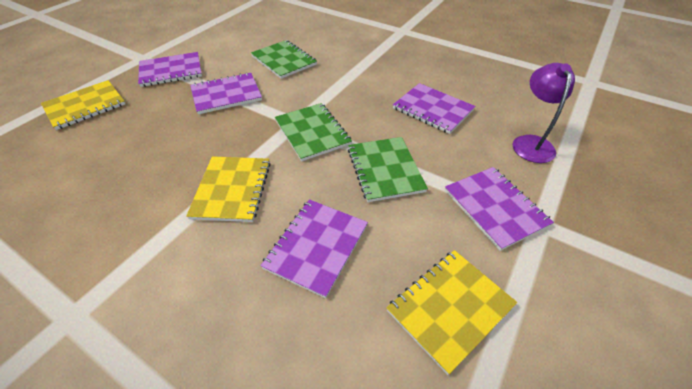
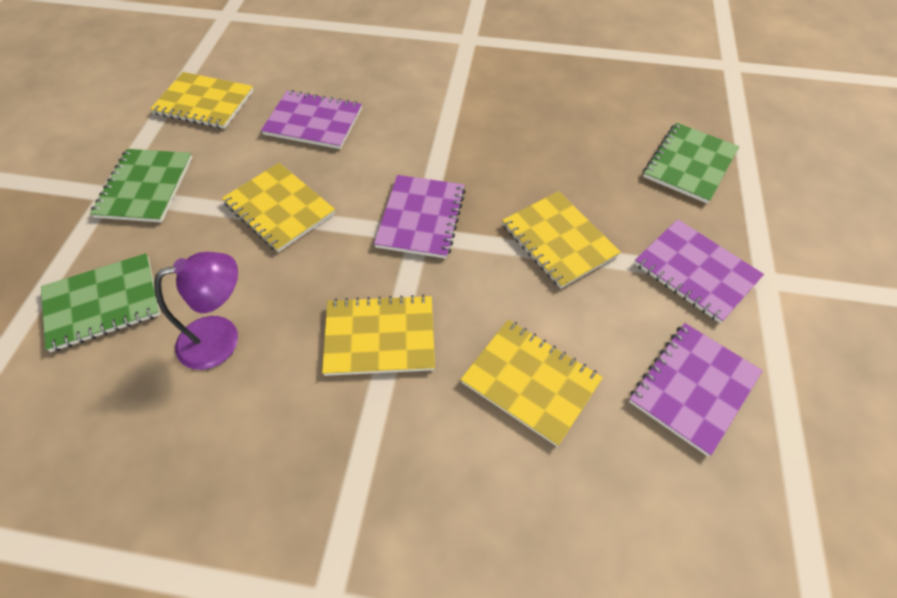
purple notebook: 5 -> 4
yellow notebook: 3 -> 5

